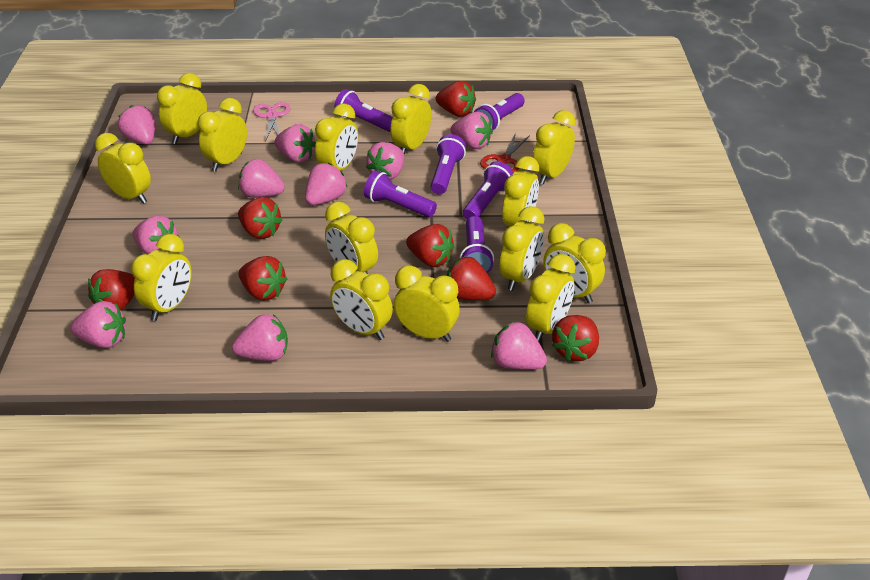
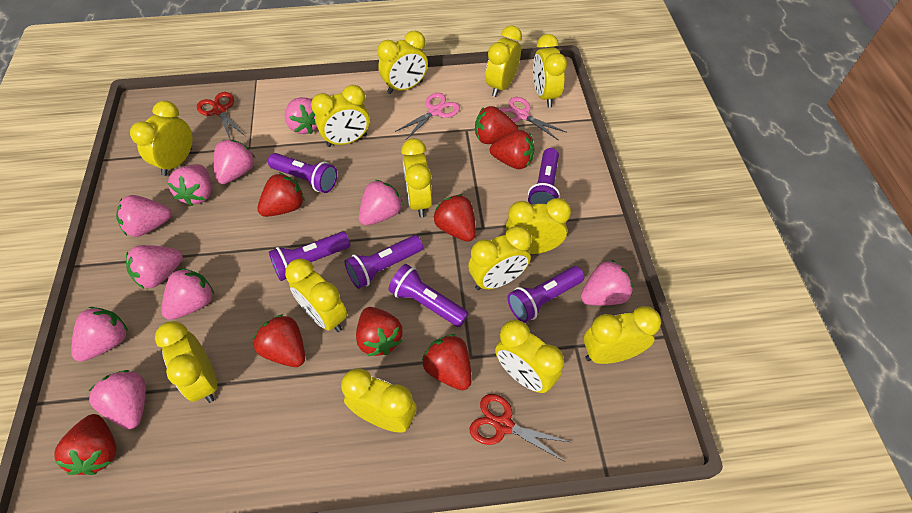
pink scissors: 1 -> 2
red scissors: 1 -> 2
red strawberry: 7 -> 8
yellow clock: 14 -> 13

